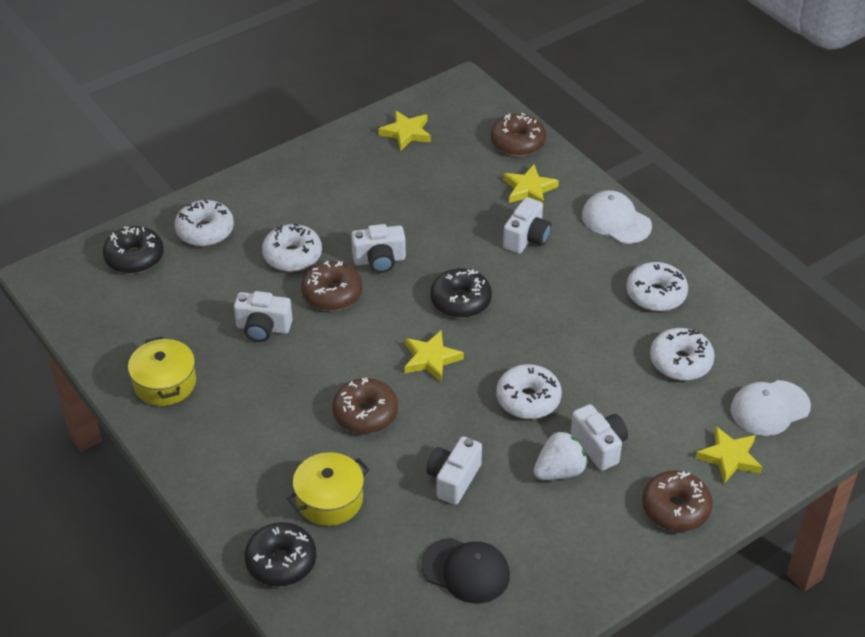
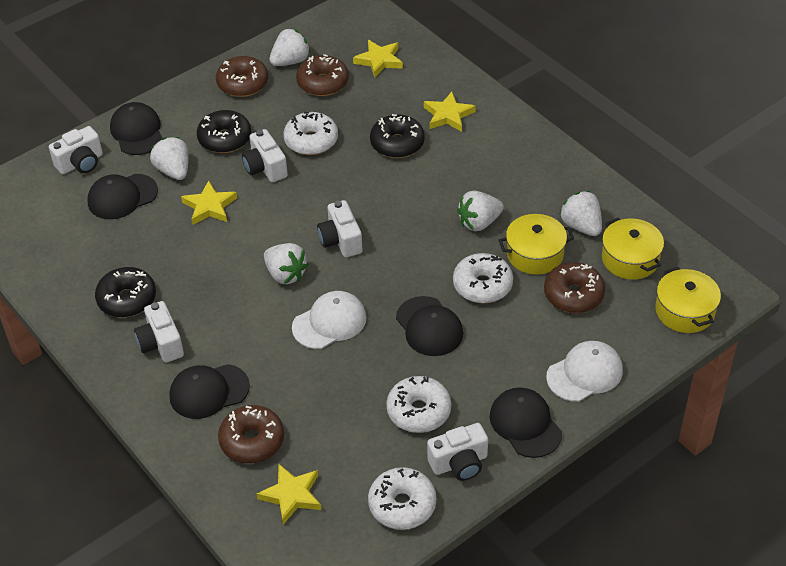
black cap: 1 -> 5
white donut: 5 -> 4
white strawberry: 1 -> 5
yellow pot: 2 -> 3

